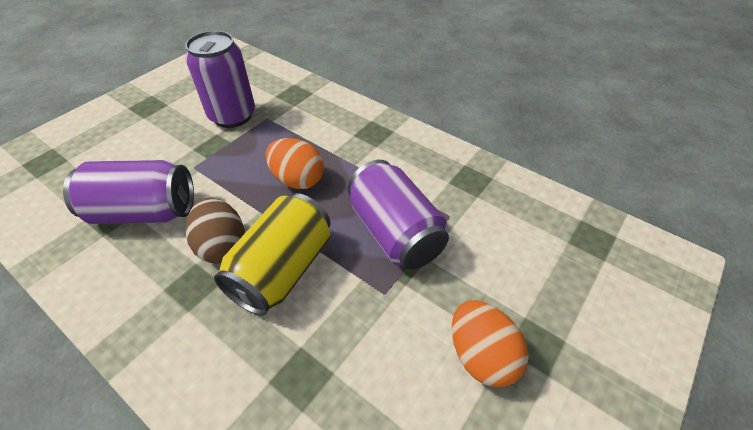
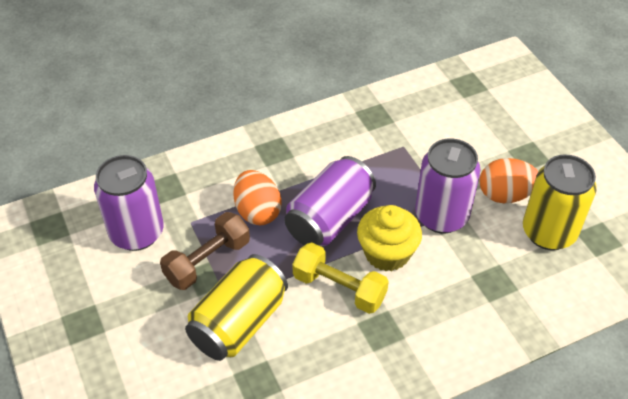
brown dumbbell: 0 -> 1
brown egg: 1 -> 0
yellow can: 1 -> 2
yellow cupcake: 0 -> 1
yellow dumbbell: 0 -> 1

